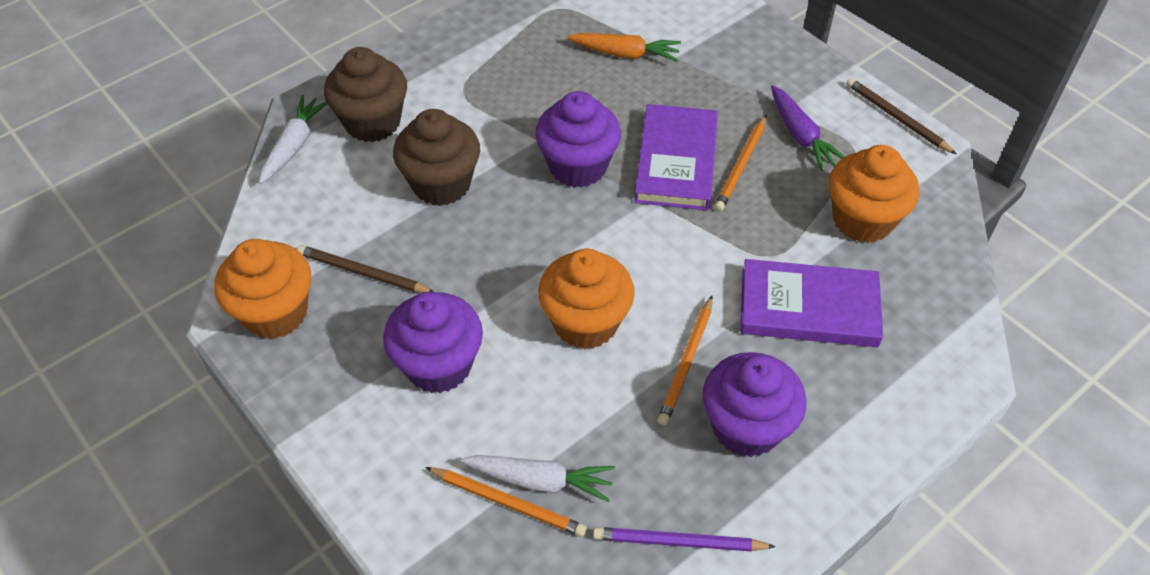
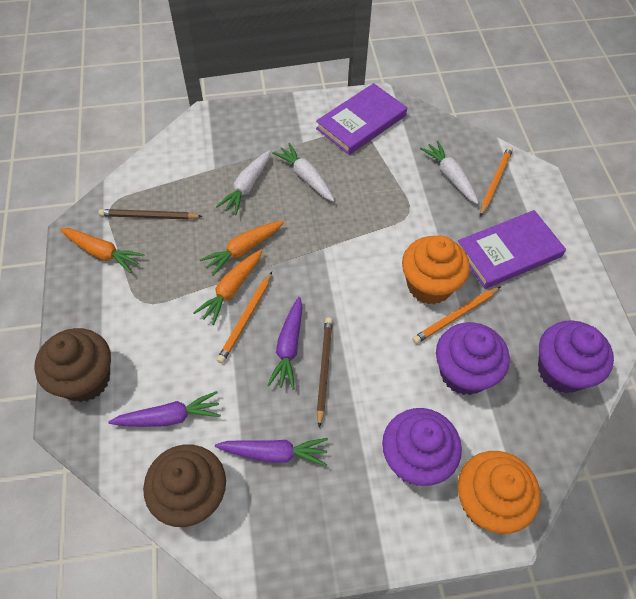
orange carrot: 1 -> 3
orange cupcake: 3 -> 2
purple carrot: 1 -> 3
purple pencil: 1 -> 0
white carrot: 2 -> 3

